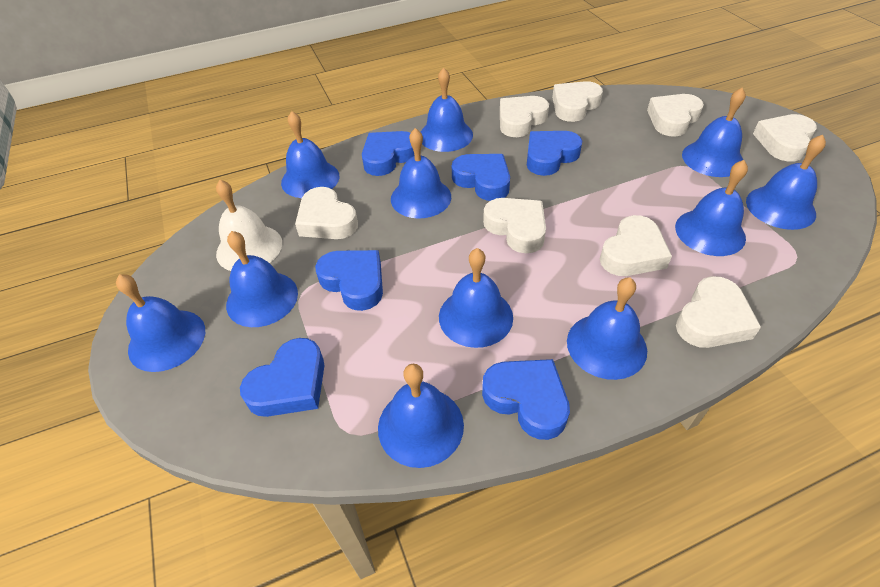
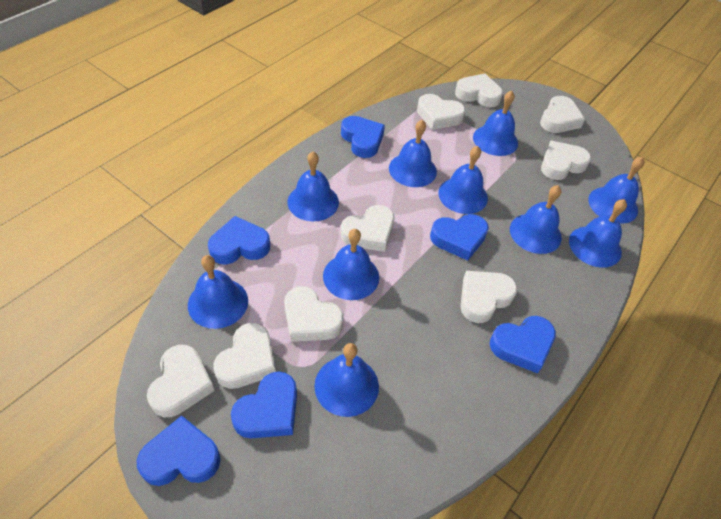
blue bell: 11 -> 10
white bell: 1 -> 0
white heart: 8 -> 9

